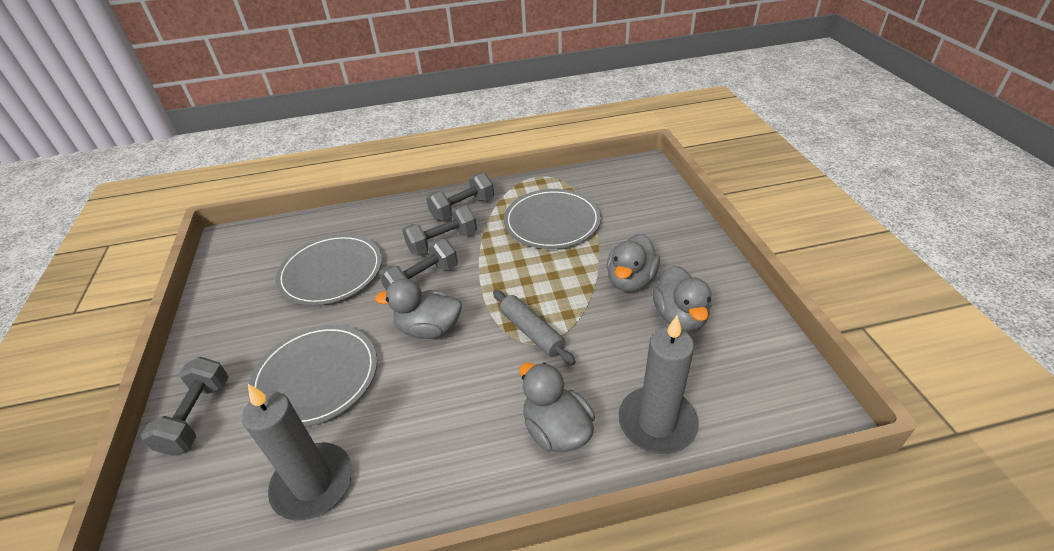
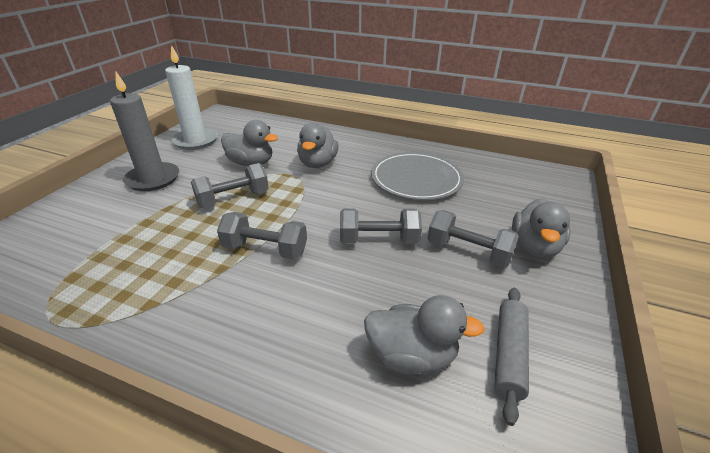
grey candle: 2 -> 1
grey plate: 3 -> 1
white candle: 0 -> 1

